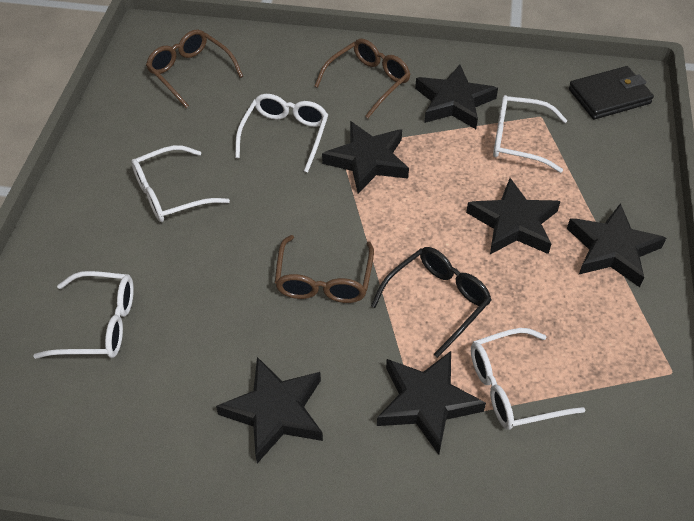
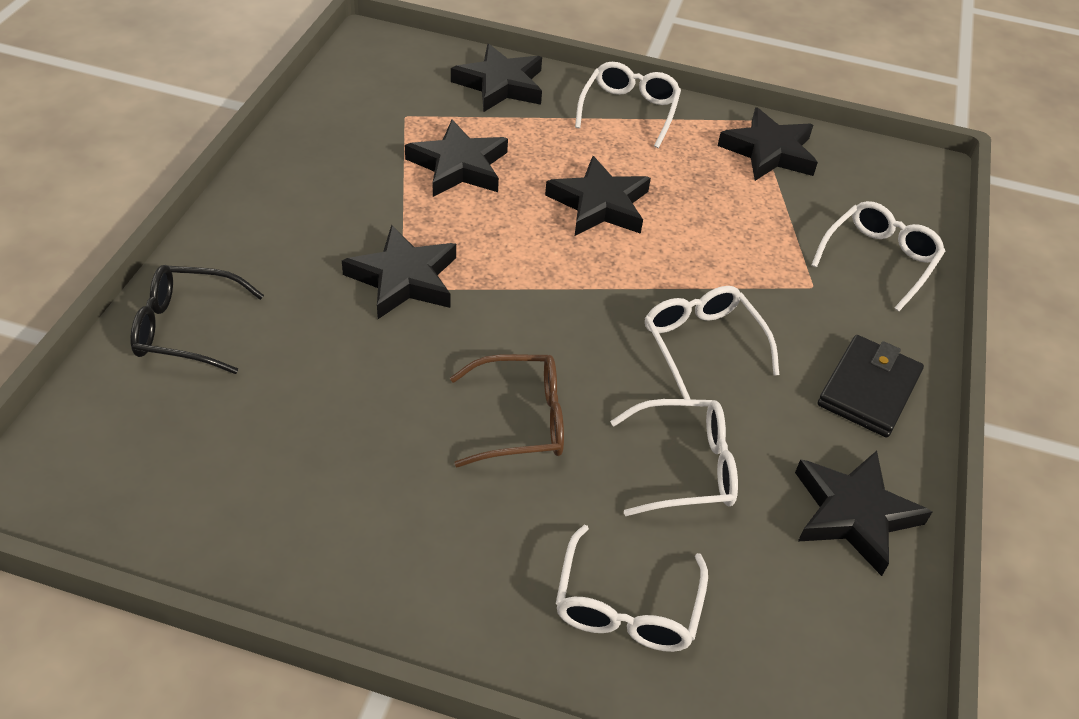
brown glasses: 3 -> 1

